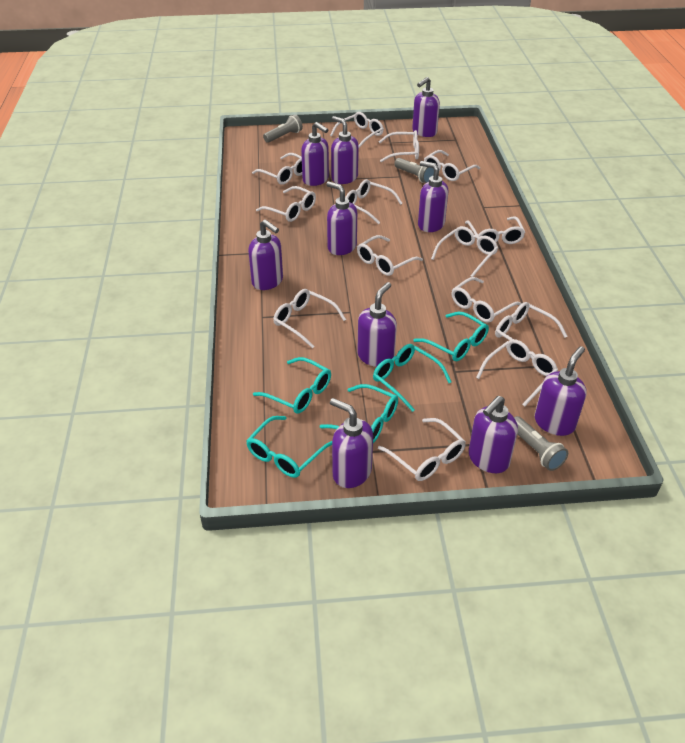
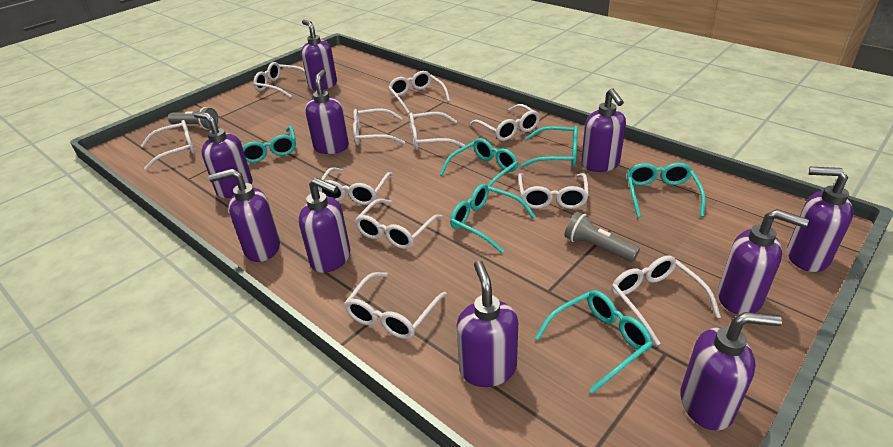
grey flashlight: 3 -> 2
turquoise glasses: 5 -> 6
white glasses: 14 -> 11

